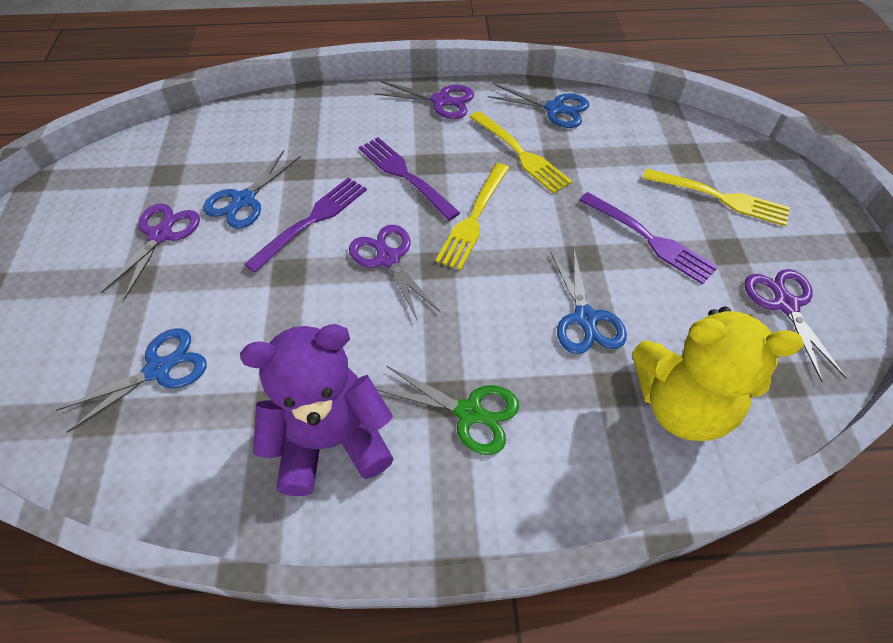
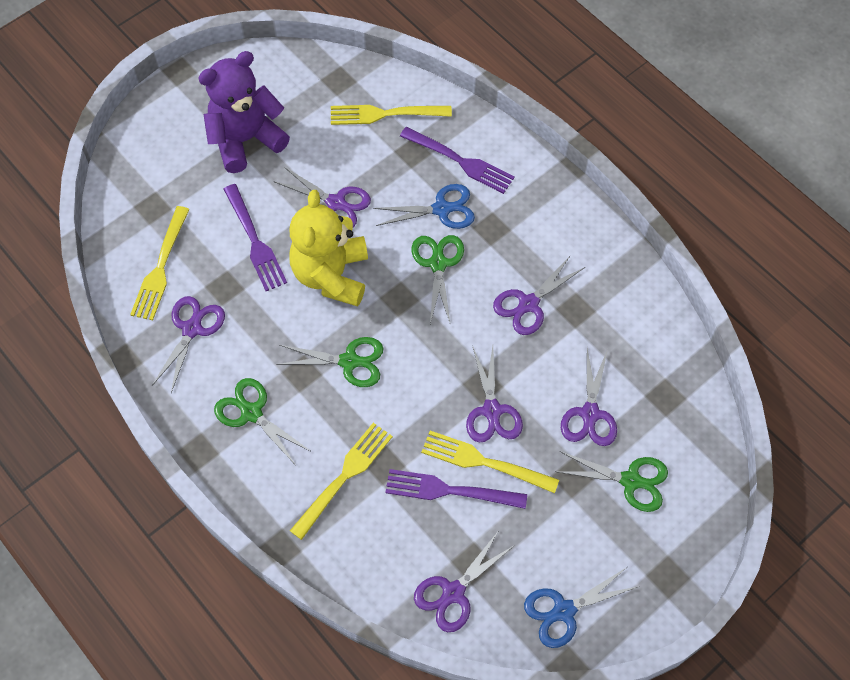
blue scissors: 4 -> 2
green scissors: 1 -> 4
purple scissors: 4 -> 6
yellow fork: 3 -> 4

